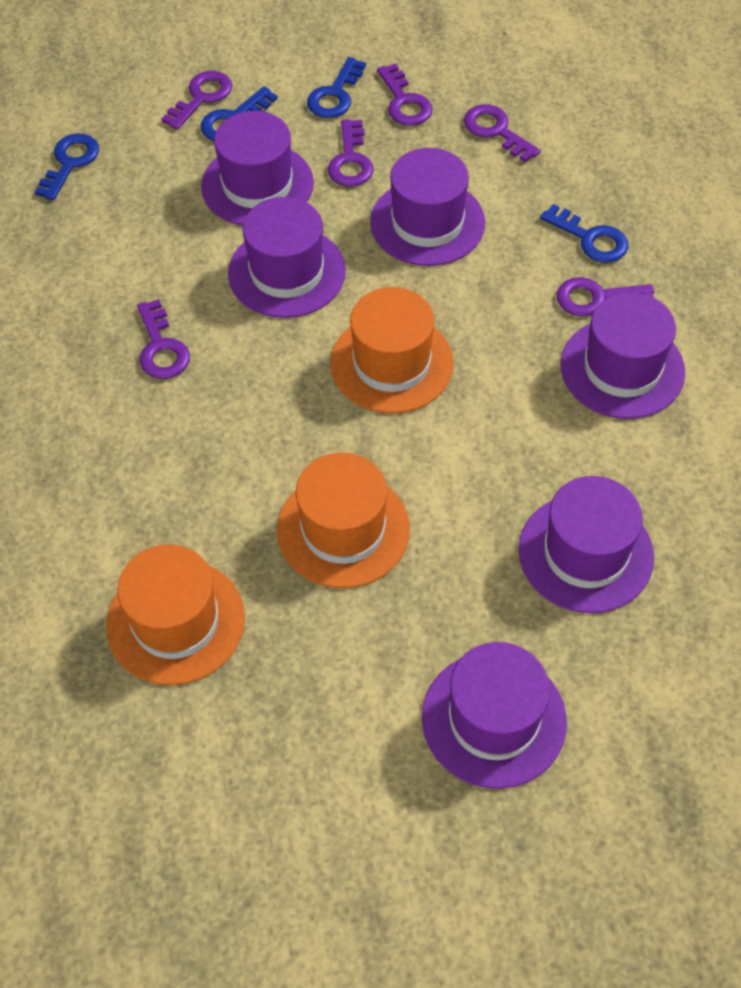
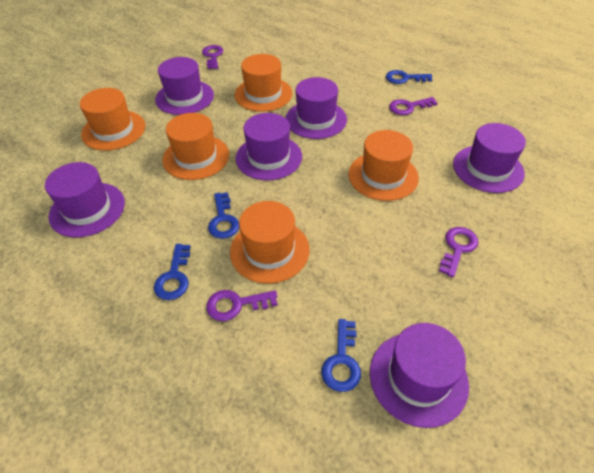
orange hat: 3 -> 5
purple key: 6 -> 4

